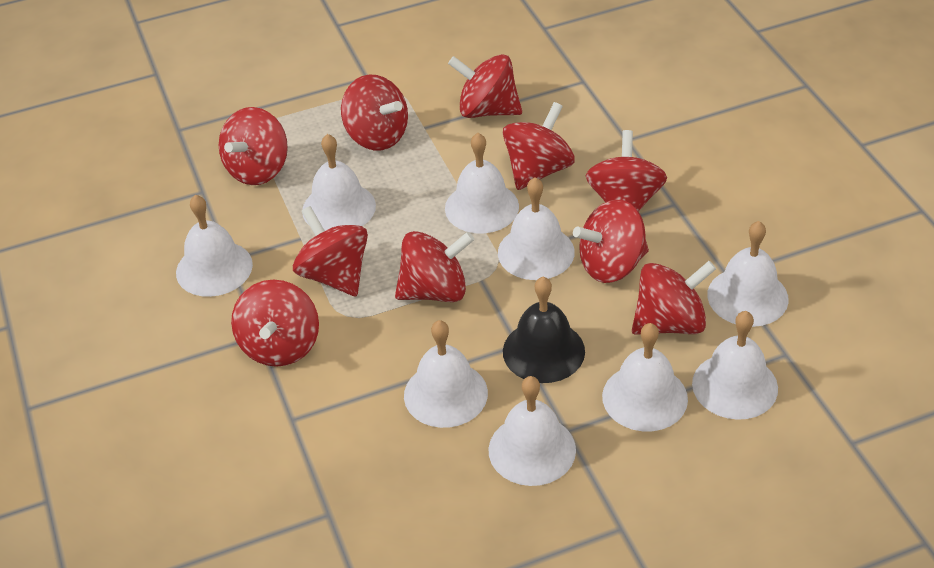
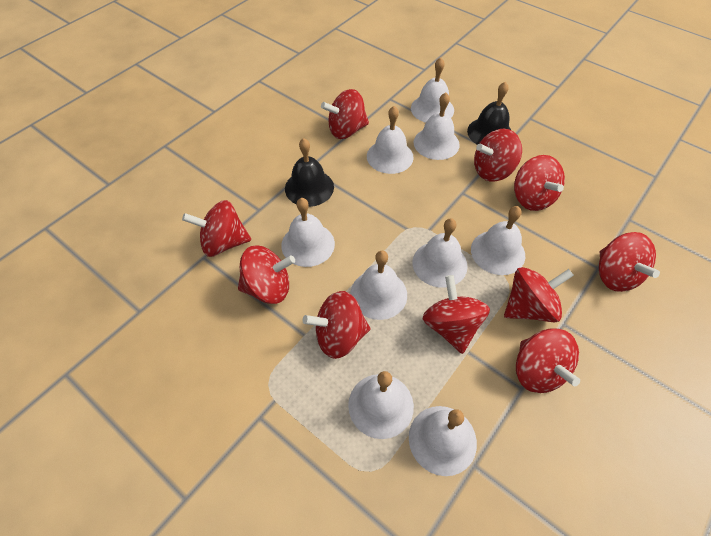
black bell: 1 -> 2

